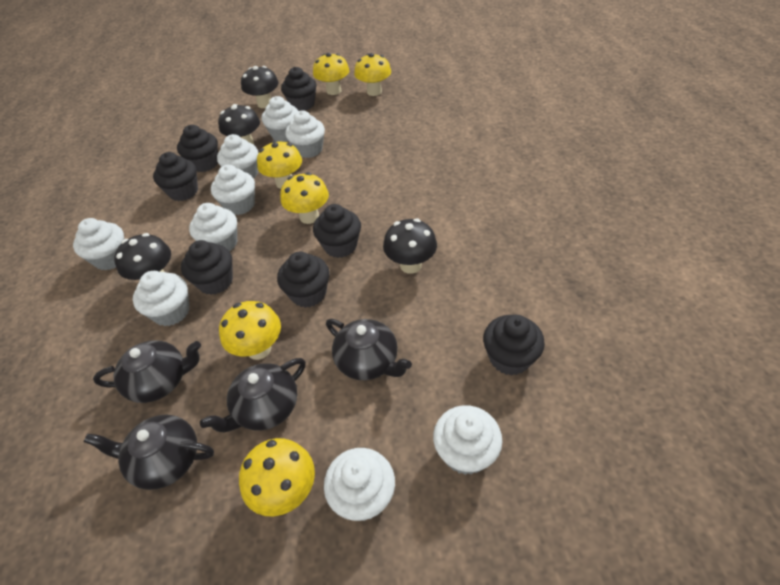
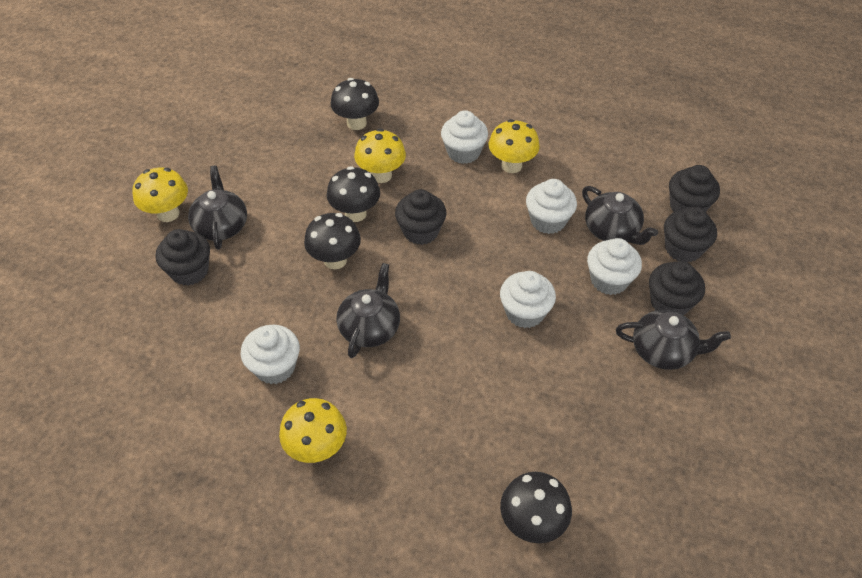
black cupcake: 7 -> 5
white cupcake: 9 -> 5
yellow mushroom: 6 -> 4

